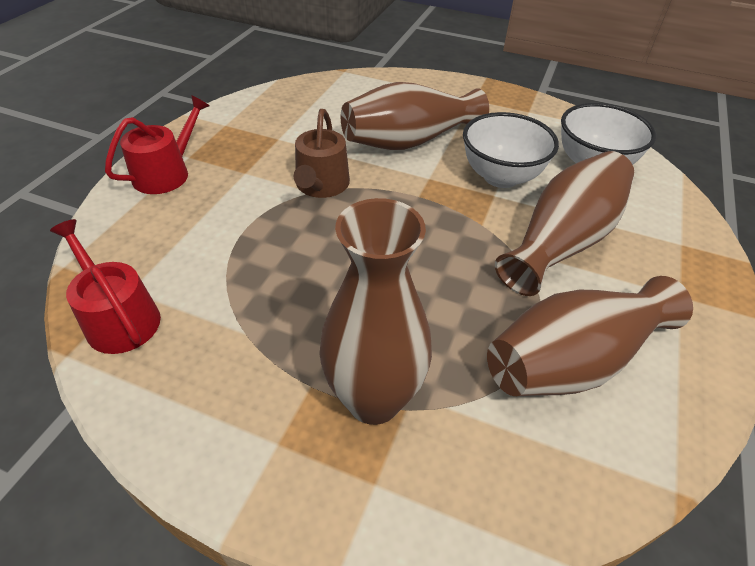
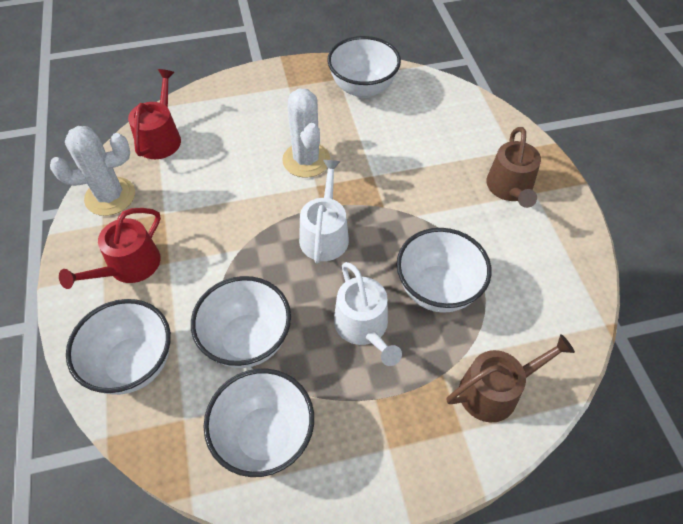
brown vase: 4 -> 0
brown watering can: 1 -> 2
white bowl: 2 -> 5
white cactus: 0 -> 2
white watering can: 0 -> 2

